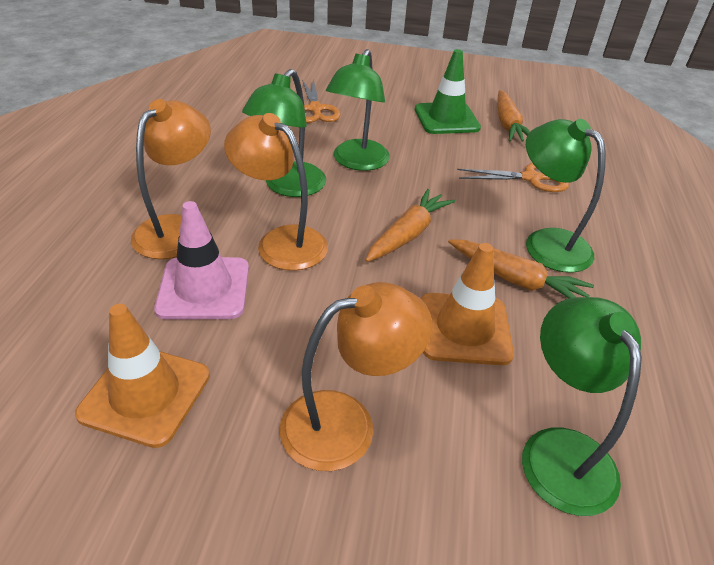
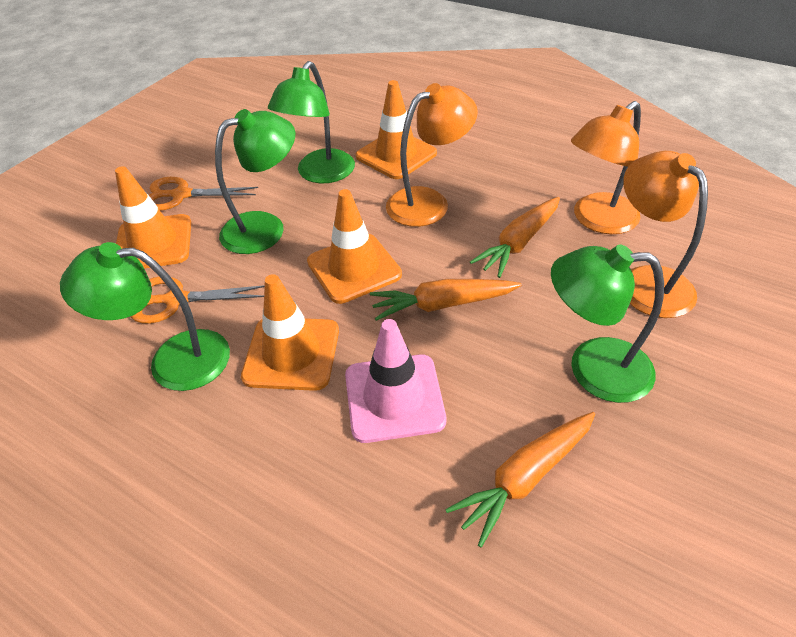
green traffic cone: 1 -> 0
orange traffic cone: 2 -> 4

